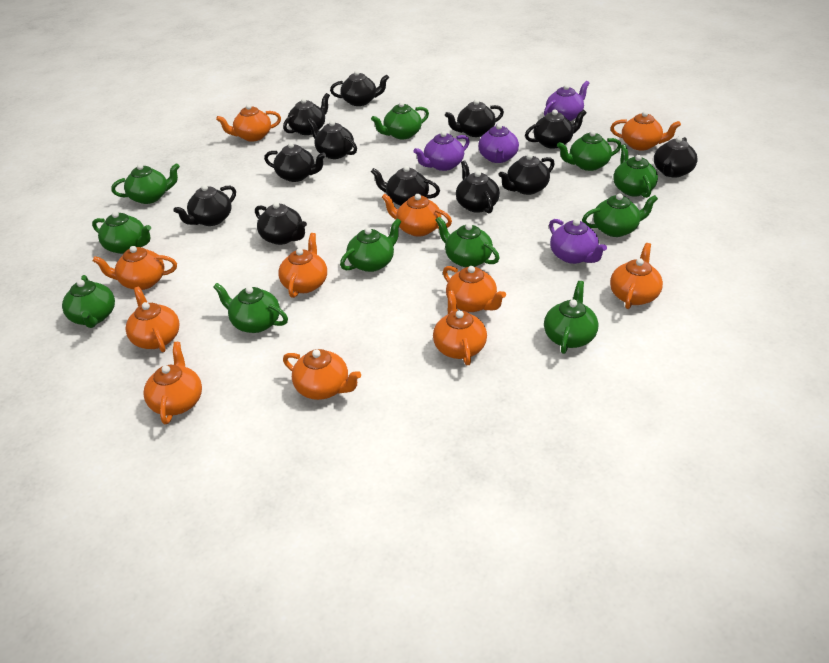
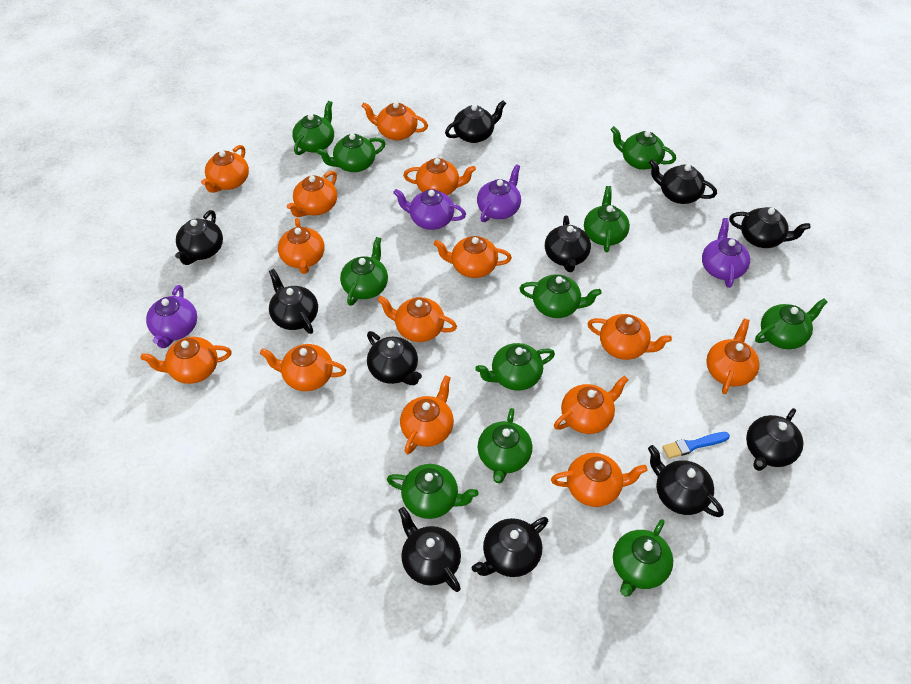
black teapot: 12 -> 11
blue brush: 0 -> 1
orange teapot: 11 -> 14

